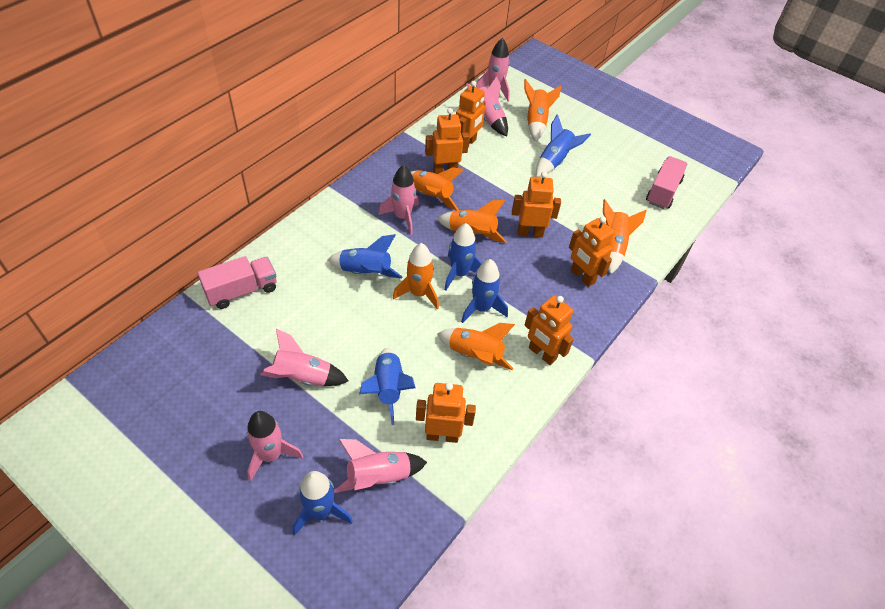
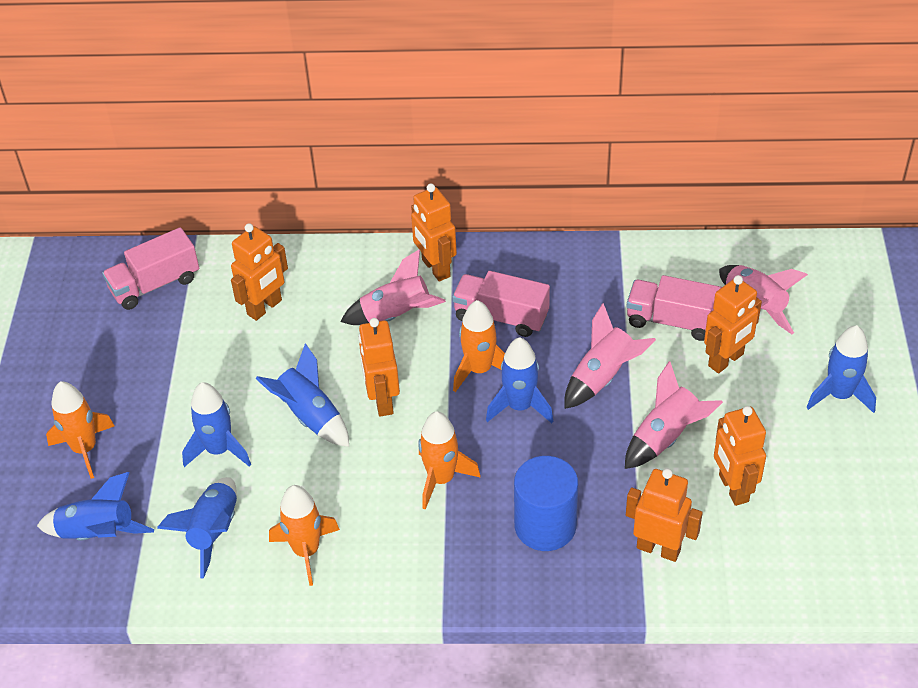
blue cylinder: 0 -> 1
orange rocket: 6 -> 4
pink rocket: 6 -> 4
pink truck: 2 -> 3

